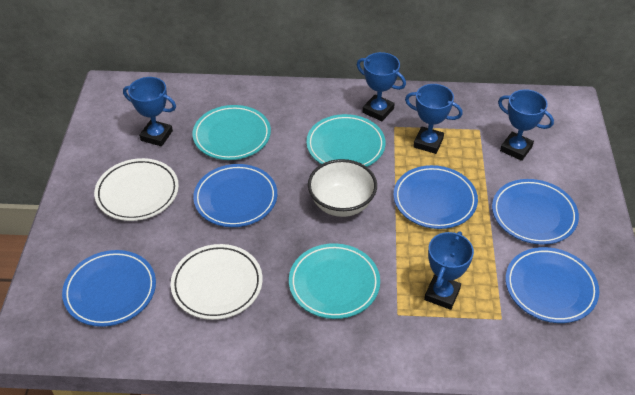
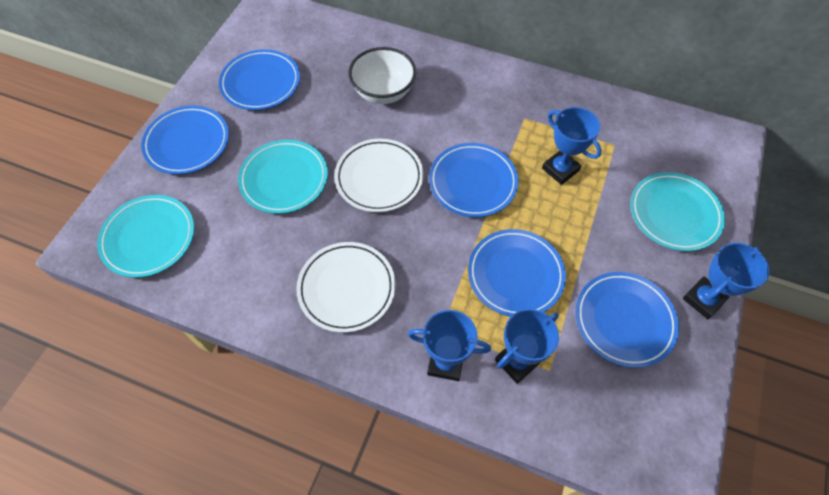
blue trophy: 5 -> 4

